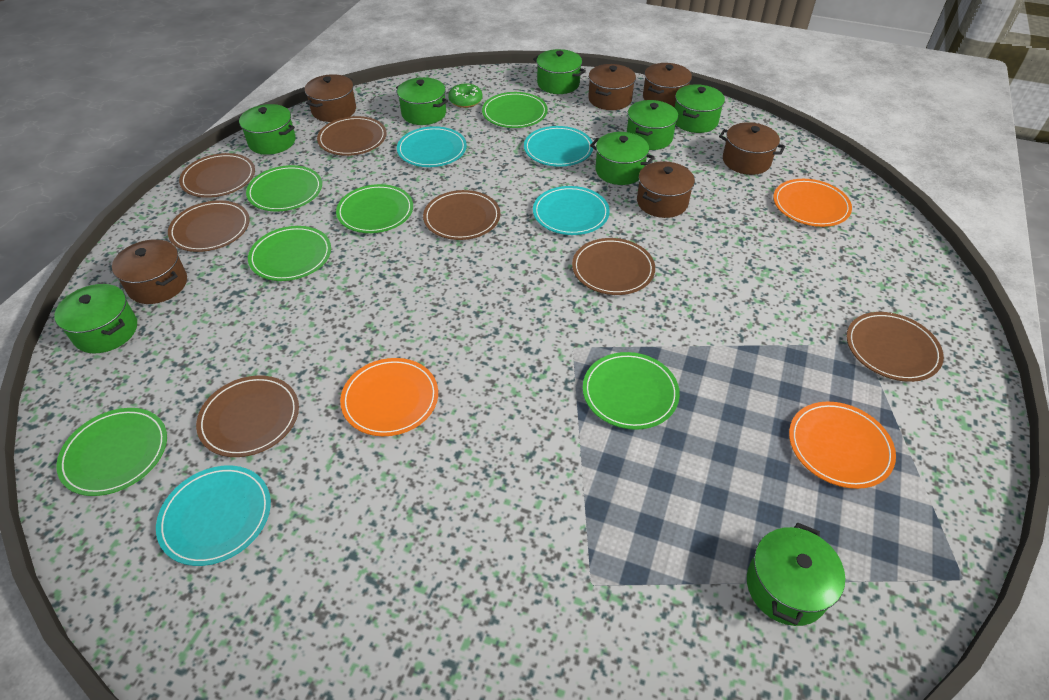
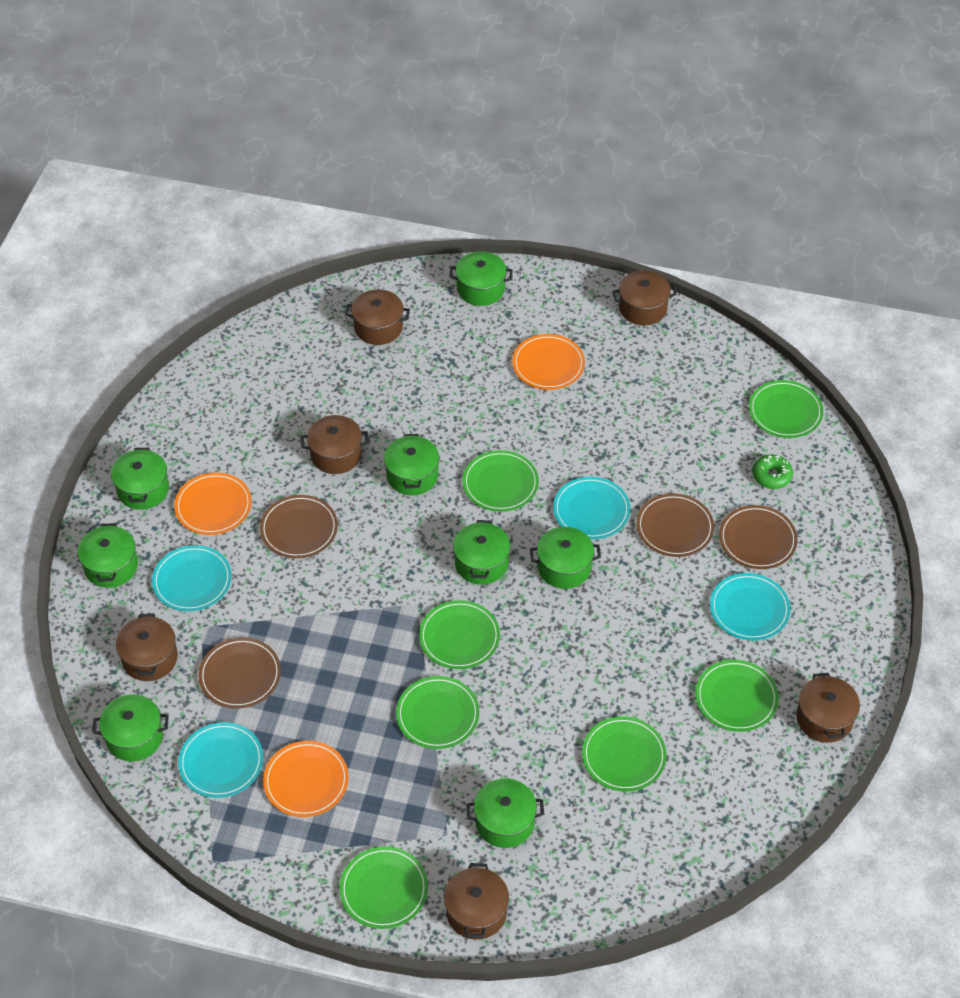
brown plate: 7 -> 4
green plate: 6 -> 7

